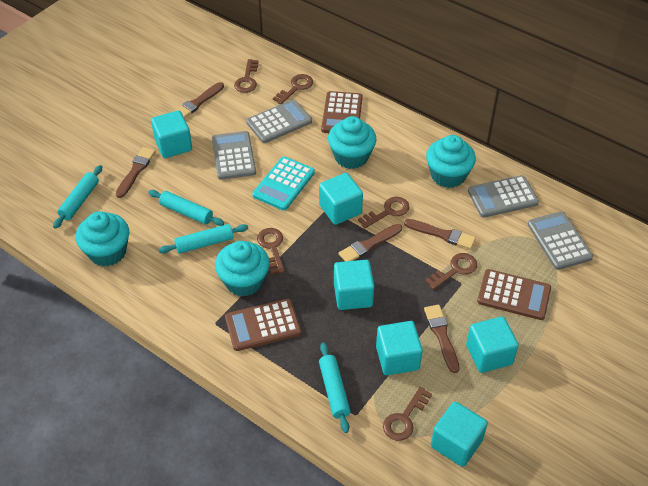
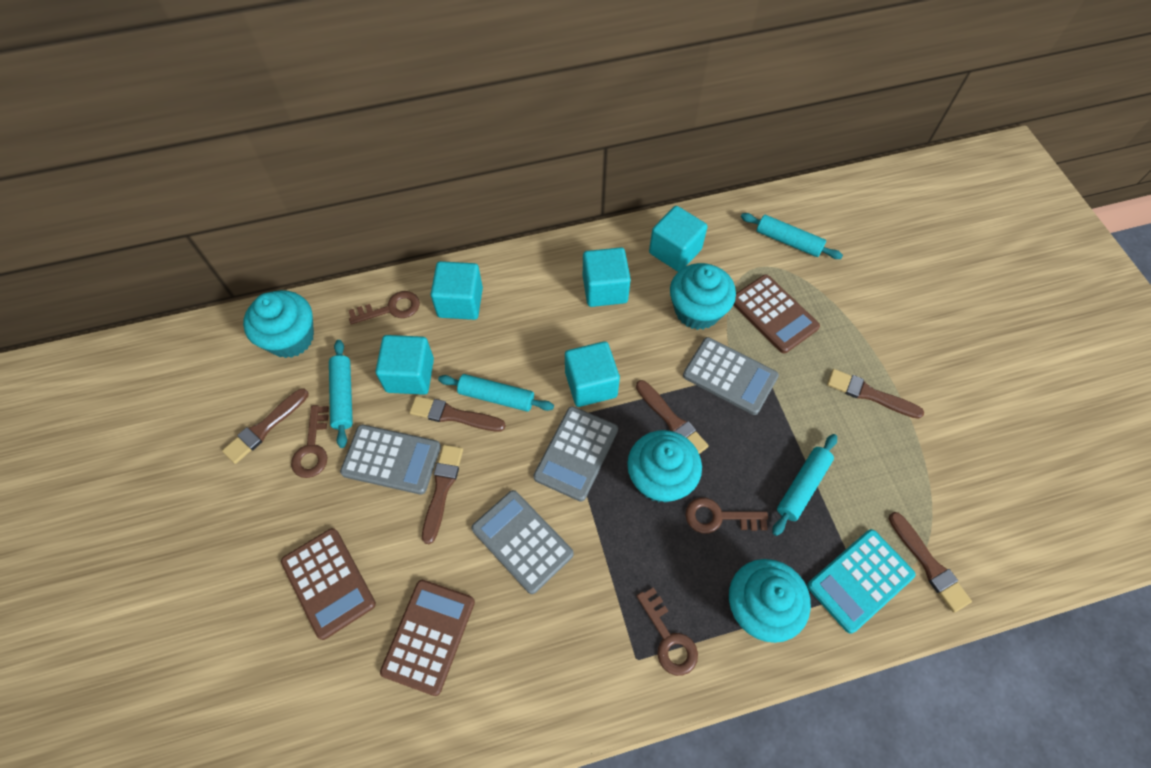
brown brush: 5 -> 6
brown key: 6 -> 4
turquoise cube: 6 -> 5

